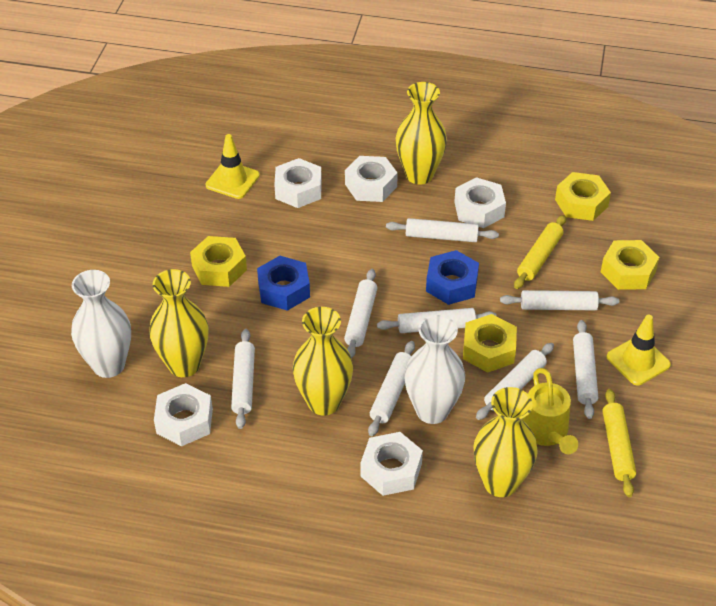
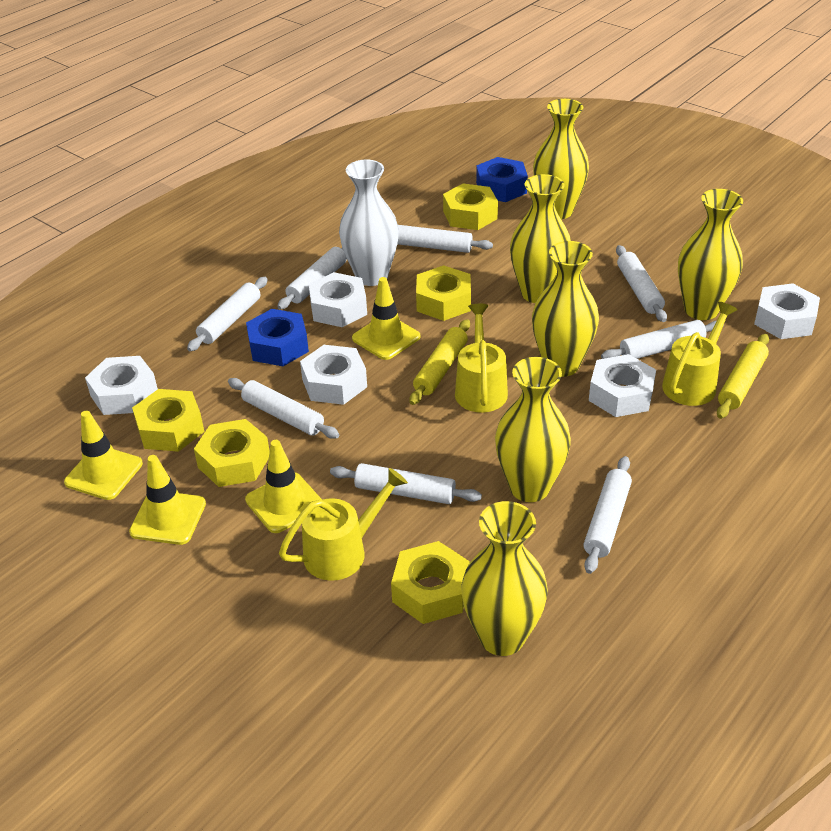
white vase: 2 -> 1
yellow nut: 4 -> 5
yellow traffic cone: 2 -> 4
yellow vase: 4 -> 6
yellow watering can: 1 -> 3

